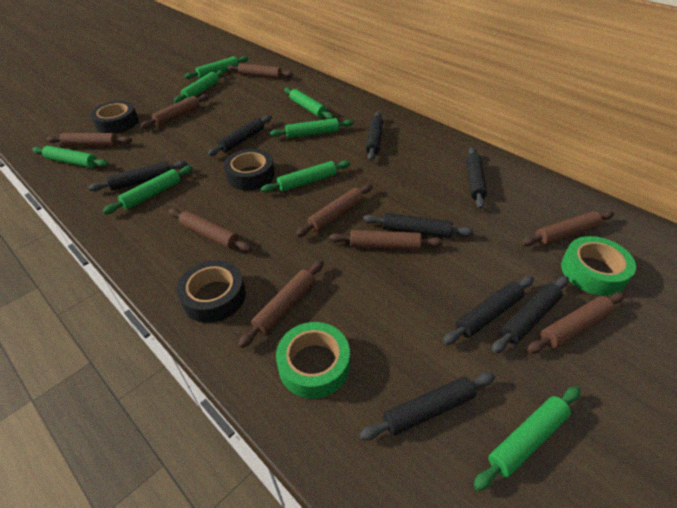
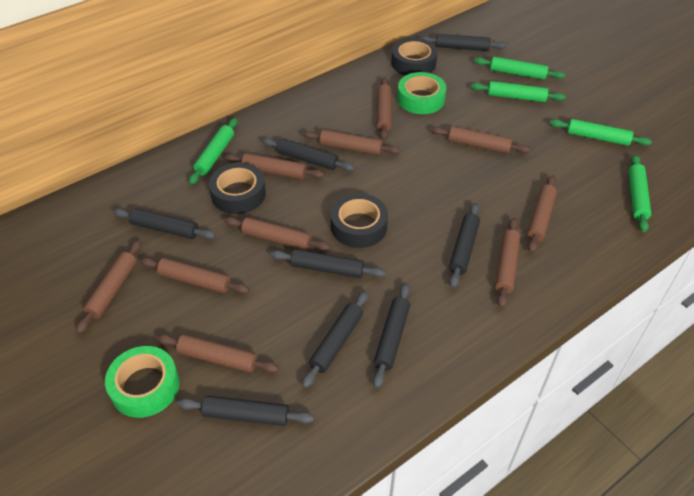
brown rolling pin: 9 -> 10
green rolling pin: 8 -> 5

